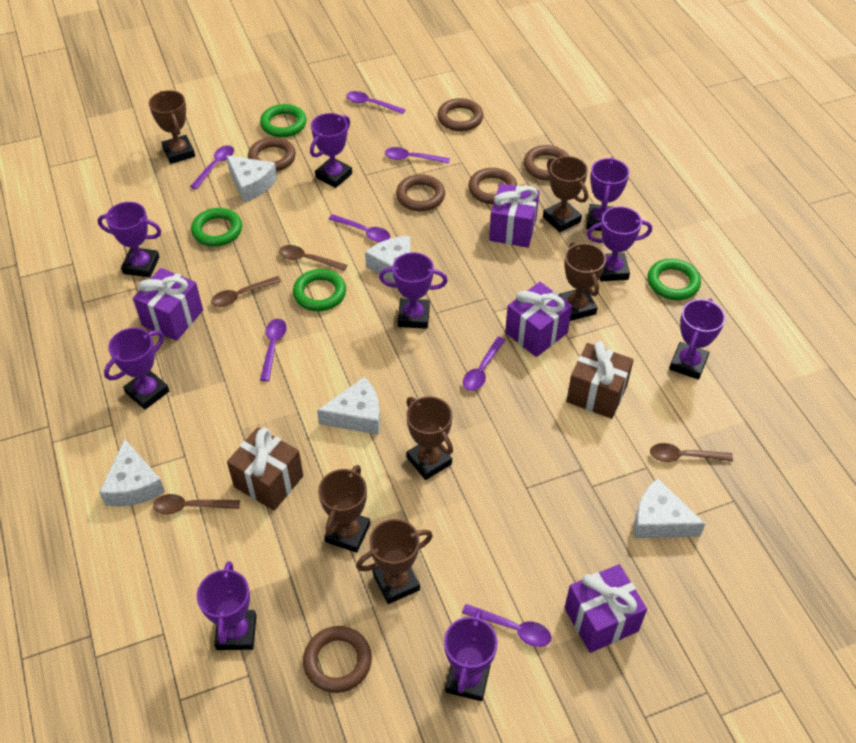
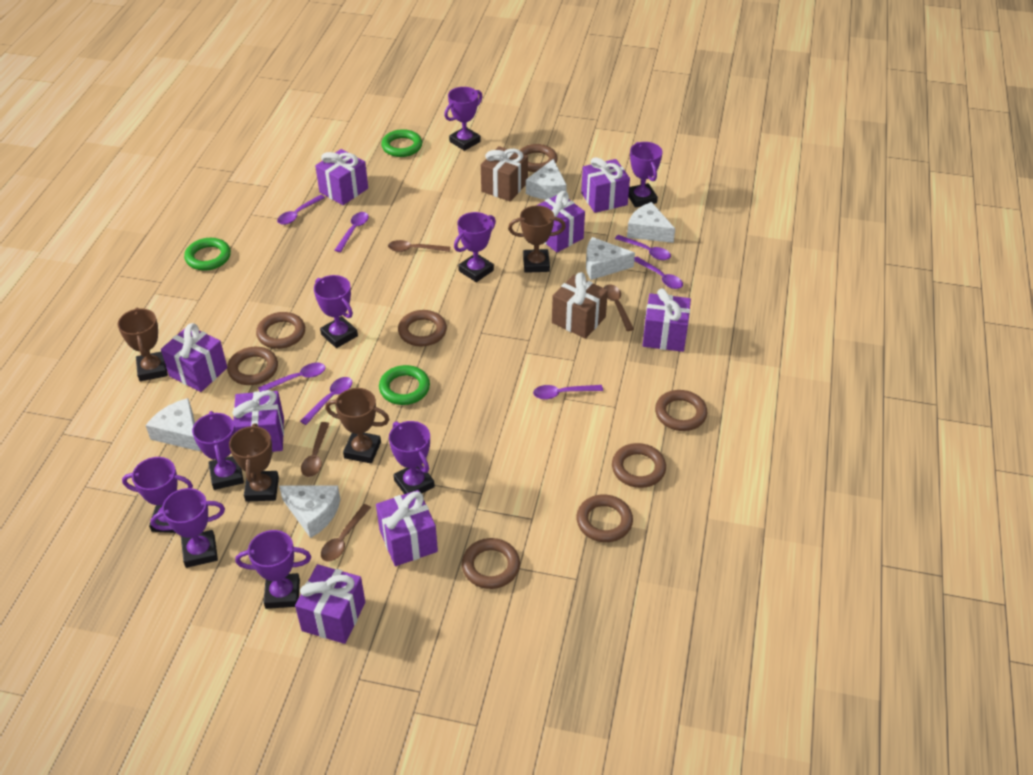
brown ring: 6 -> 8
brown trophy: 6 -> 4
green ring: 4 -> 3
purple gift: 4 -> 8

